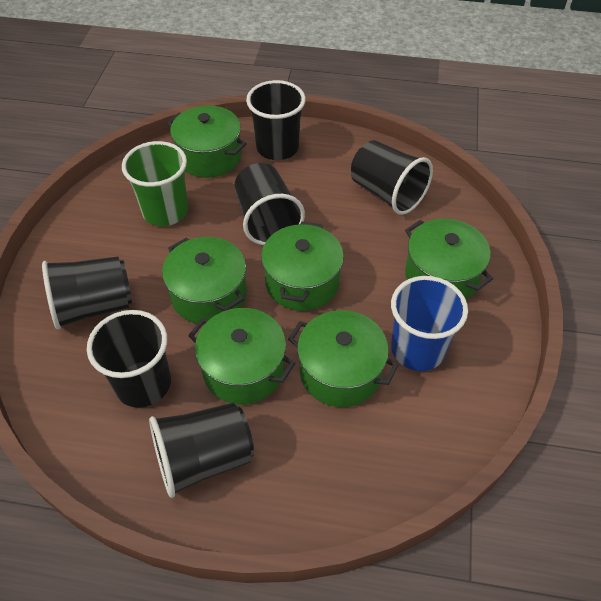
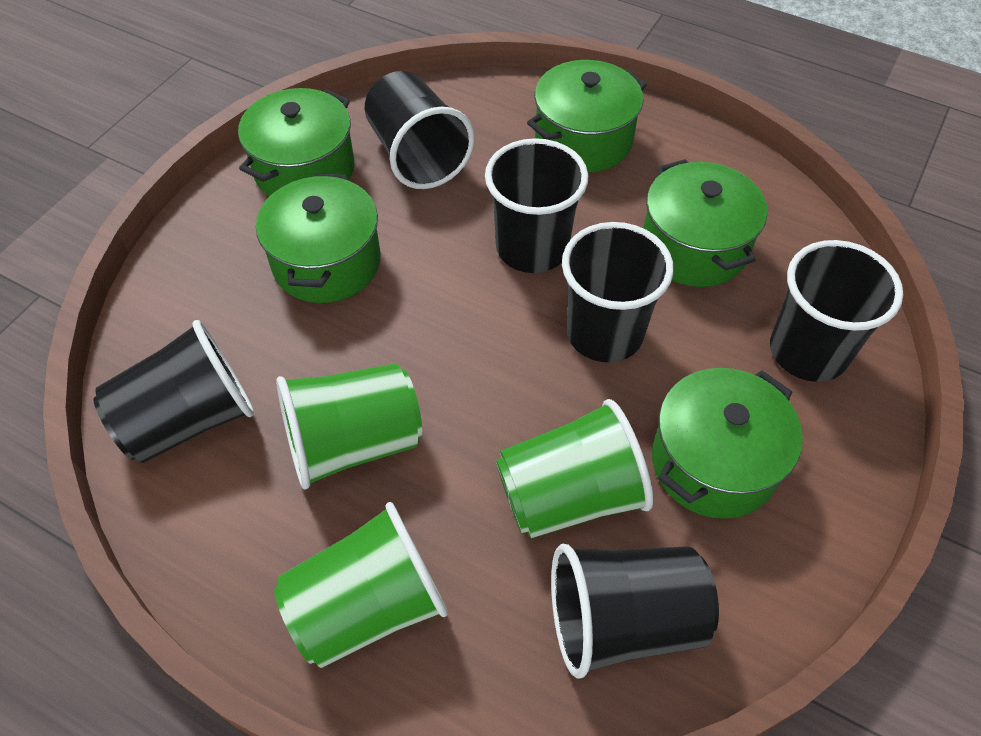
blue cup: 1 -> 0
green cup: 1 -> 3
green pot: 6 -> 5

